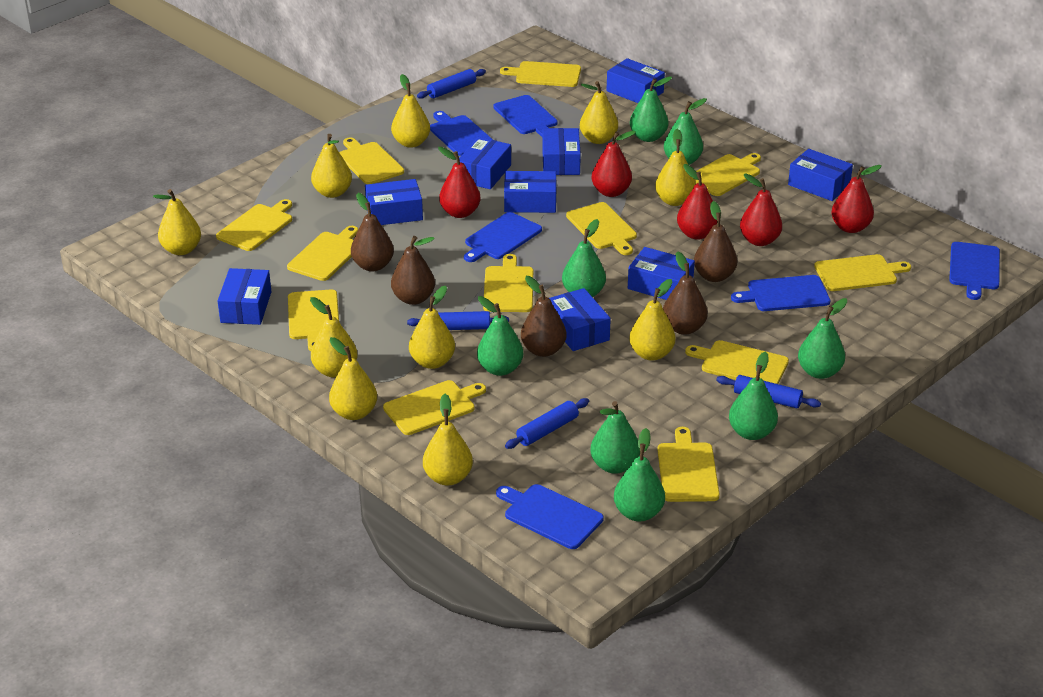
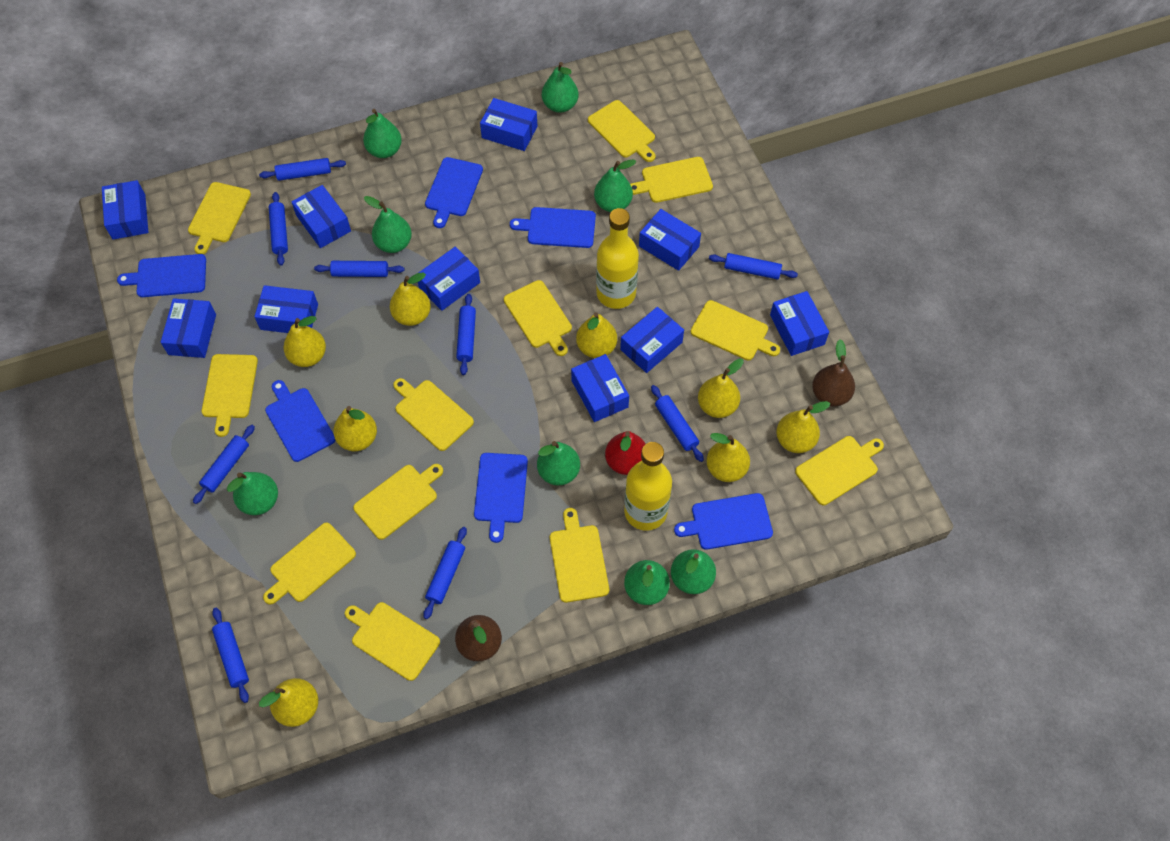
blue box: 9 -> 10
blue rolling pin: 4 -> 9
brown pear: 5 -> 2
red pear: 5 -> 1
yellow bottle: 0 -> 2
yellow pear: 10 -> 8

